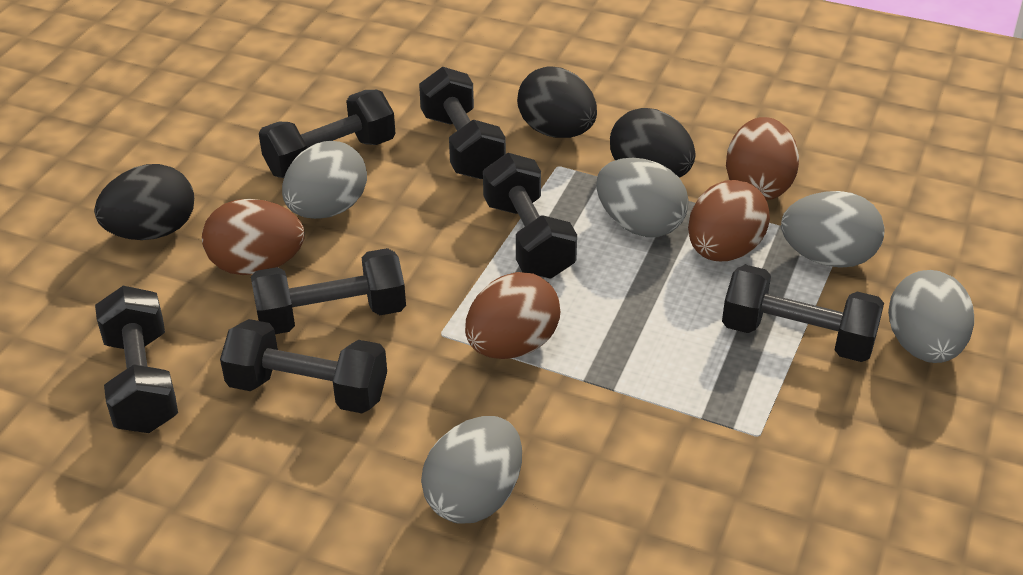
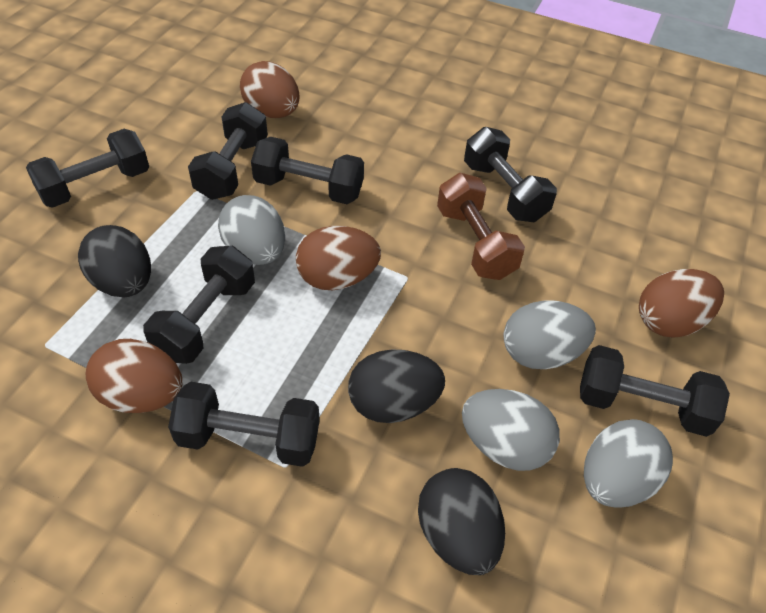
brown dumbbell: 0 -> 1
grey egg: 5 -> 4

